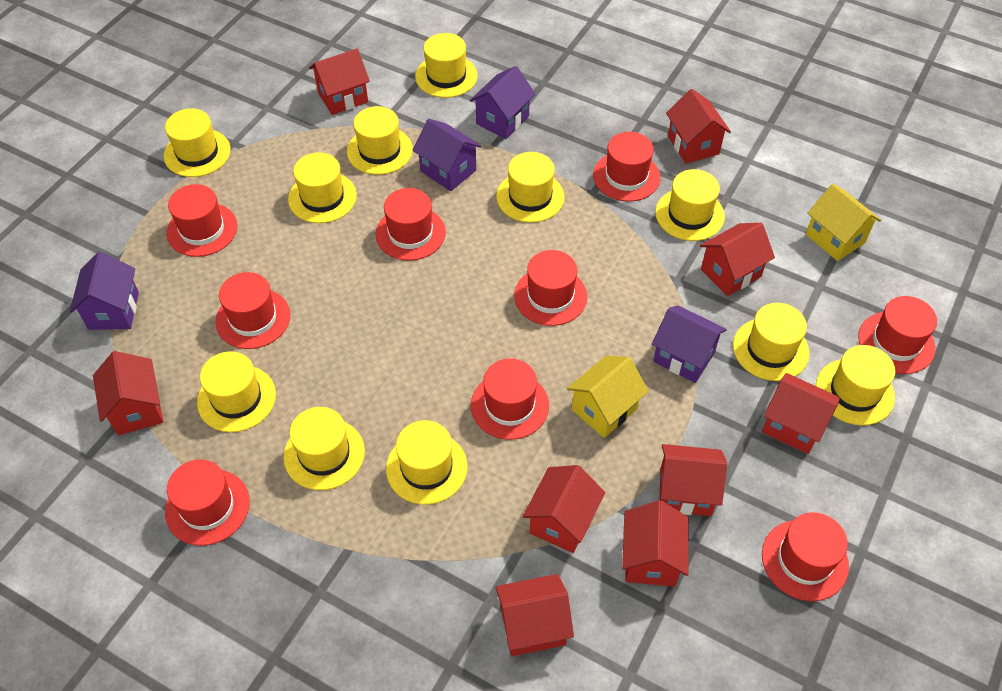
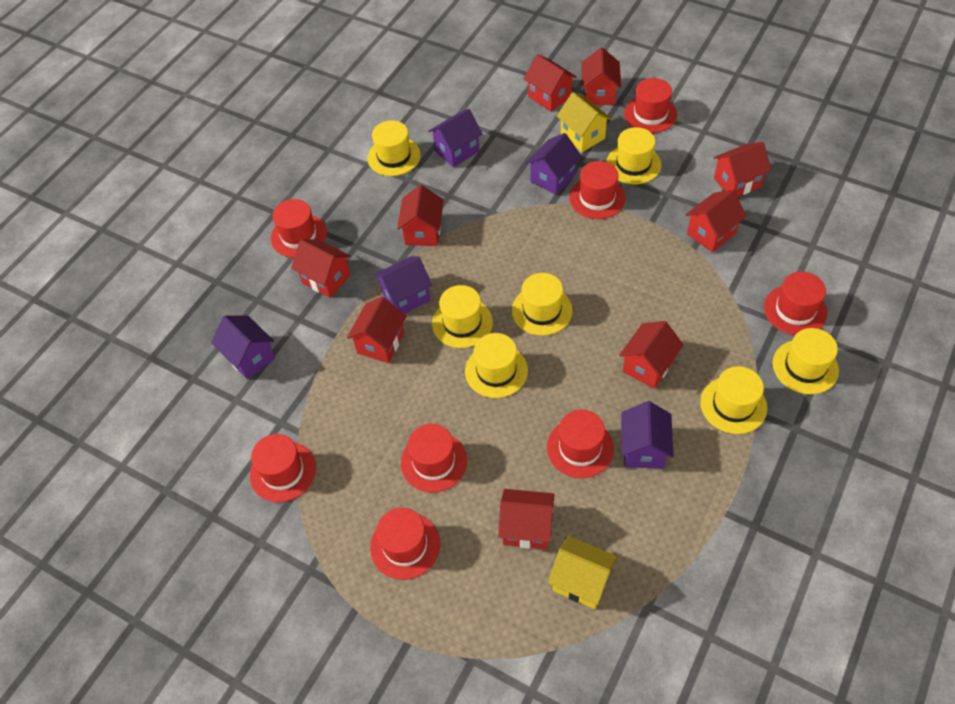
purple house: 4 -> 5
red hat: 9 -> 8
yellow hat: 11 -> 7

